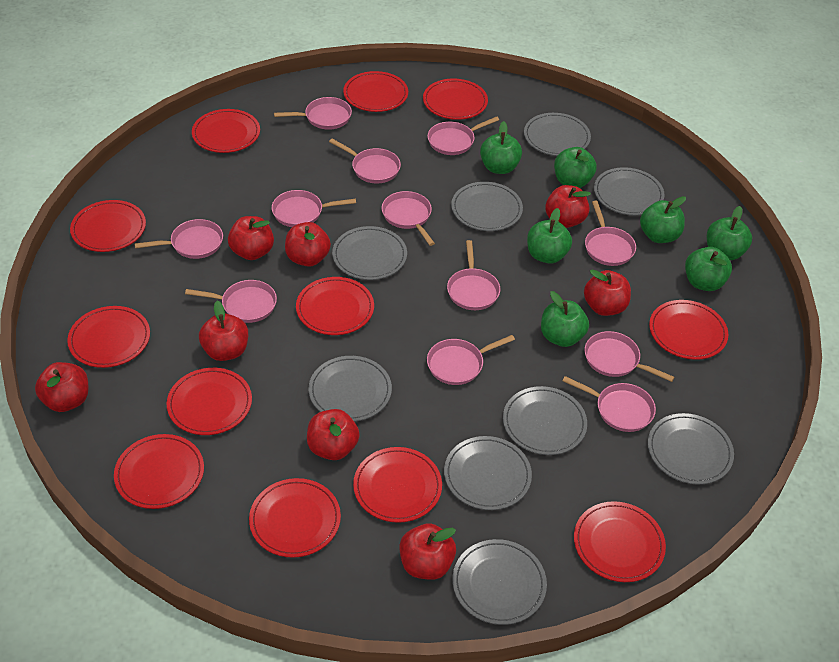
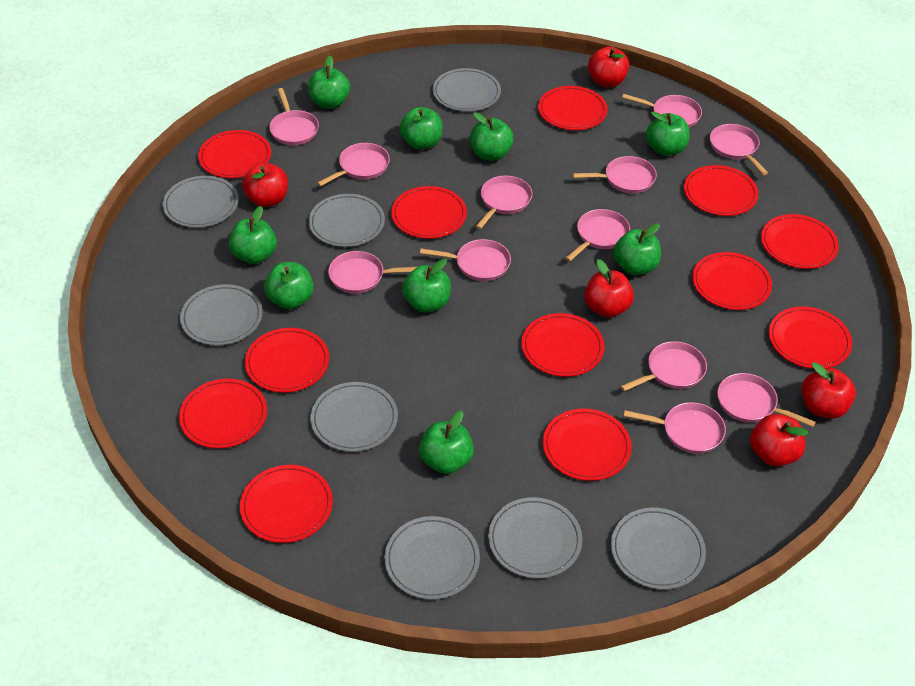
green apple: 7 -> 9
grey plate: 9 -> 8
red apple: 8 -> 5

